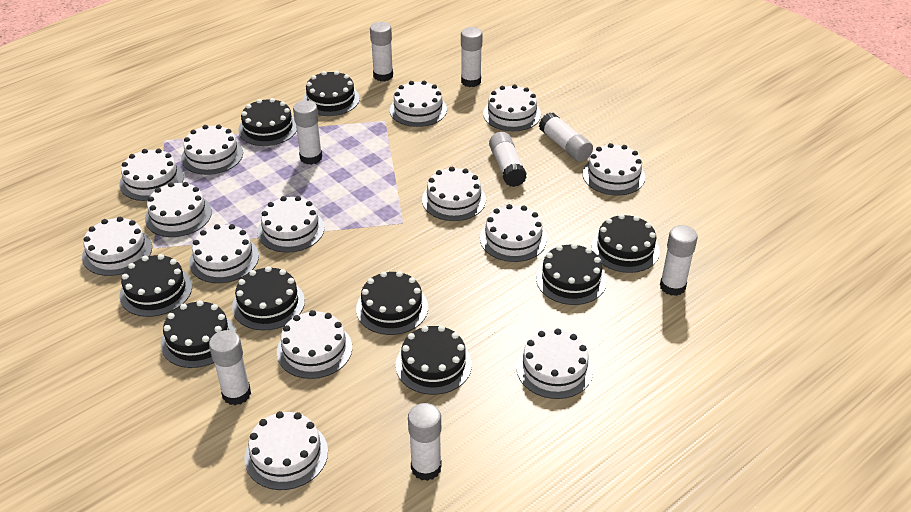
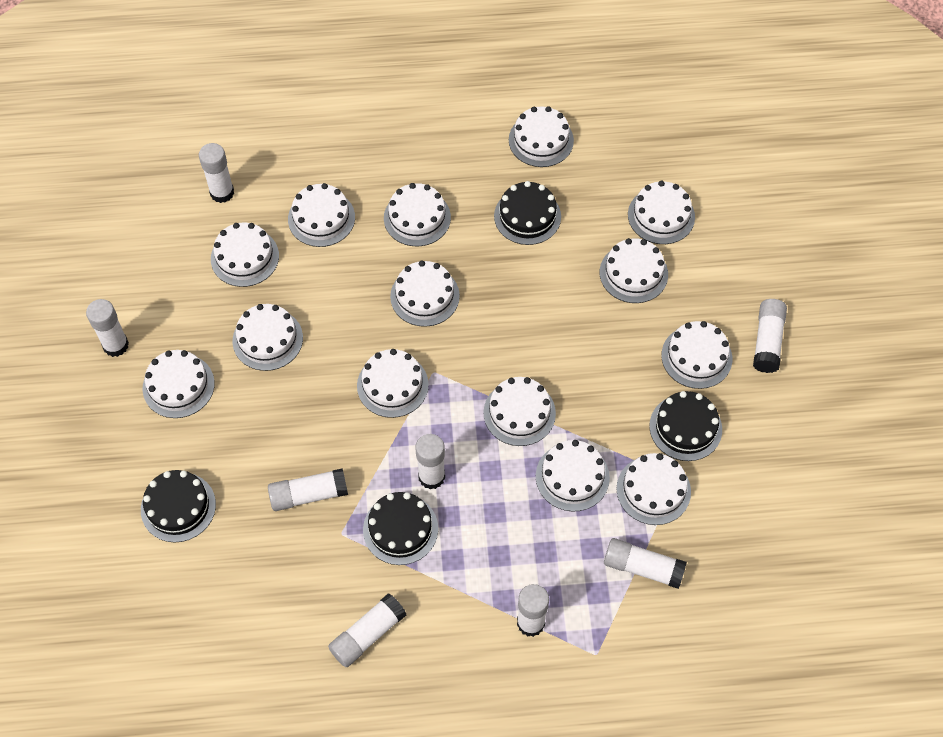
black cake: 9 -> 4

